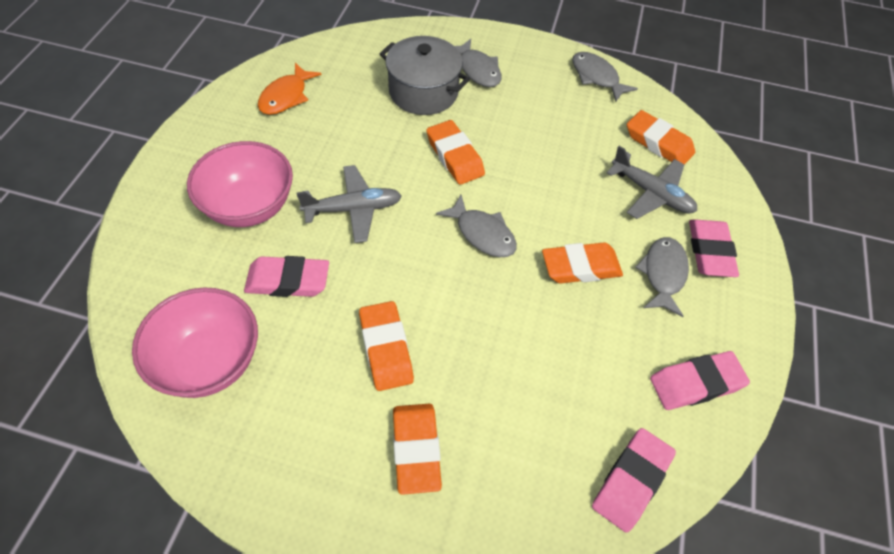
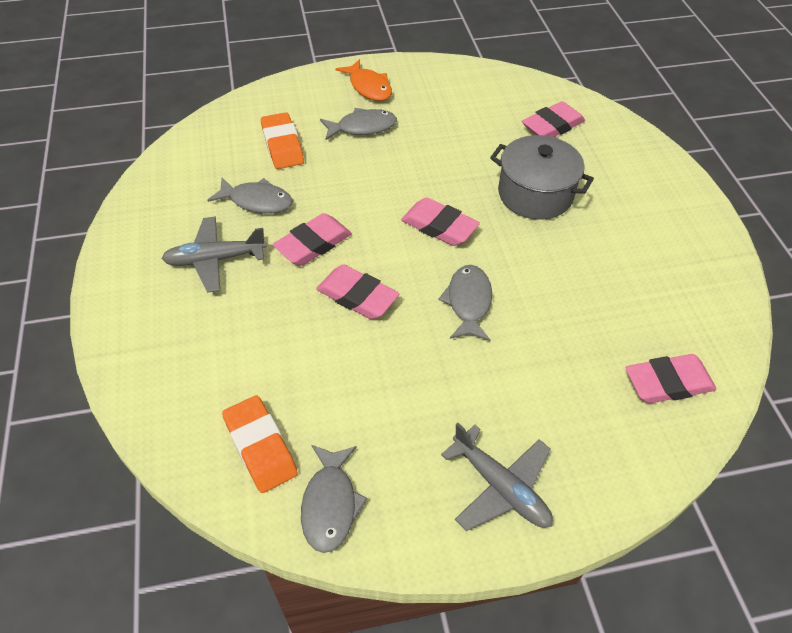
orange eraser: 5 -> 2
pink bowl: 2 -> 0
pink eraser: 4 -> 5

